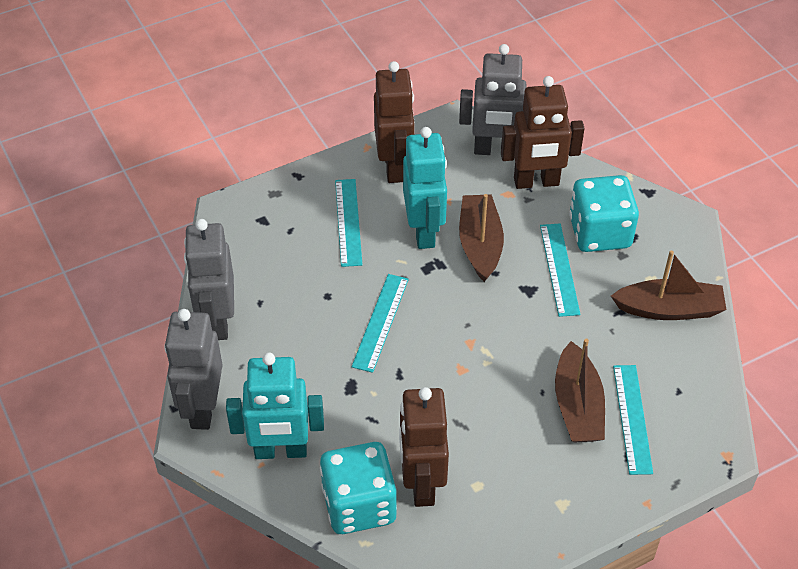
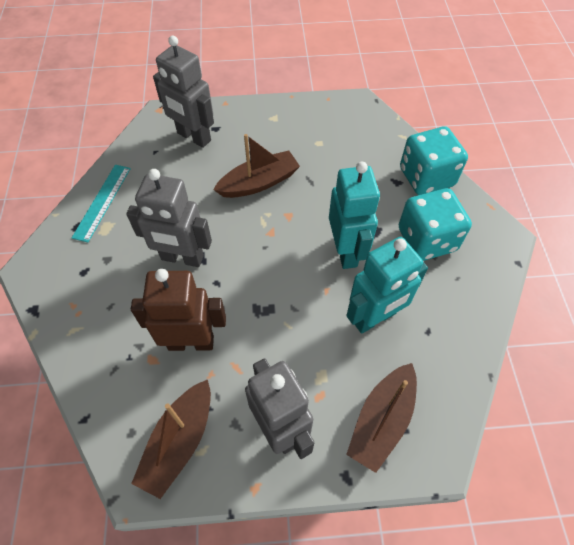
brown robot: 3 -> 1
turquoise ruler: 4 -> 1

